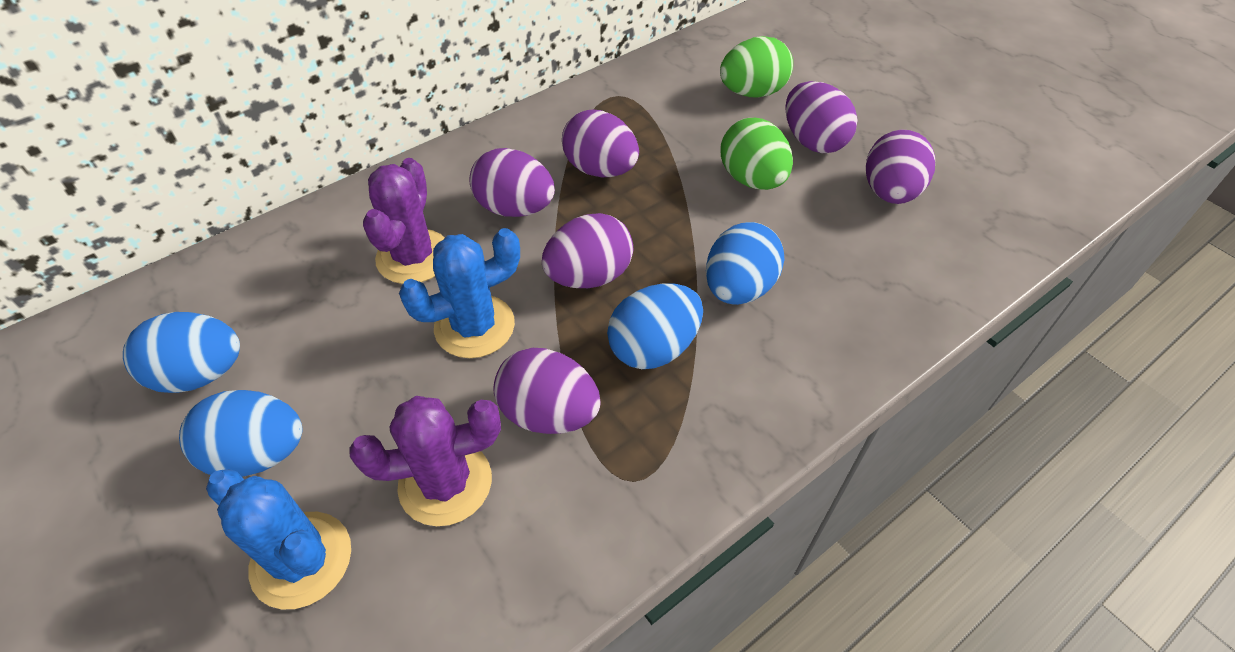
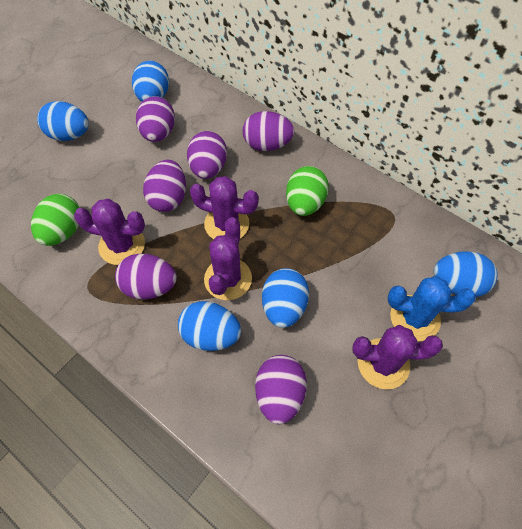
blue cactus: 2 -> 1
blue egg: 4 -> 5
purple cactus: 2 -> 4

